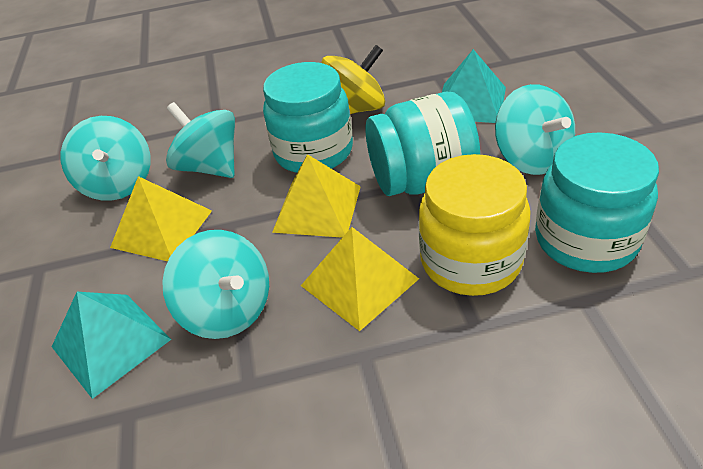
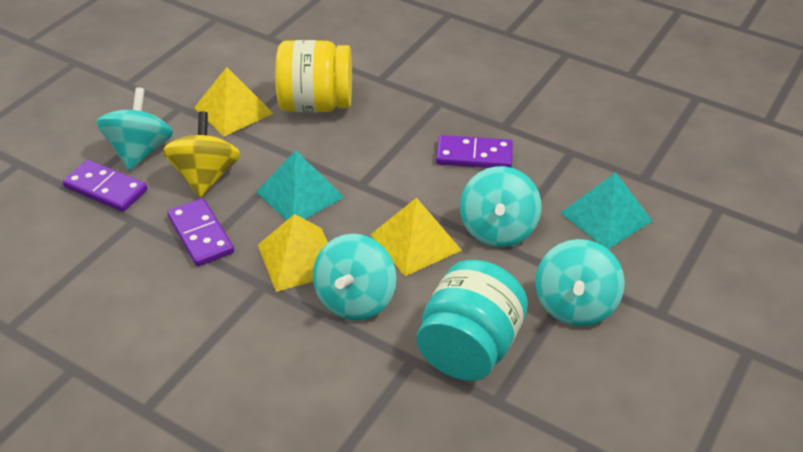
purple domino: 0 -> 3
turquoise jar: 3 -> 1

